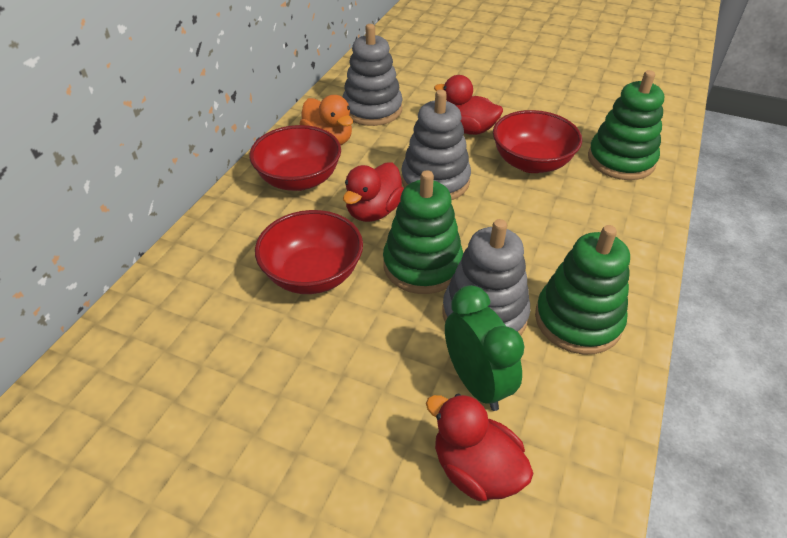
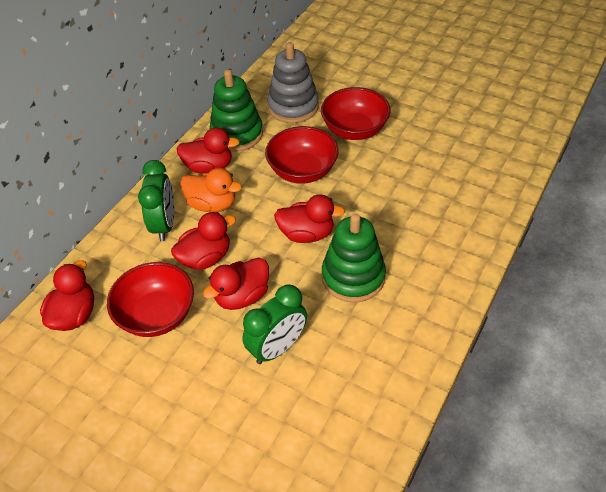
green clock: 1 -> 2
green stacking toy: 3 -> 2
grey stacking toy: 3 -> 1
red duck: 3 -> 5

